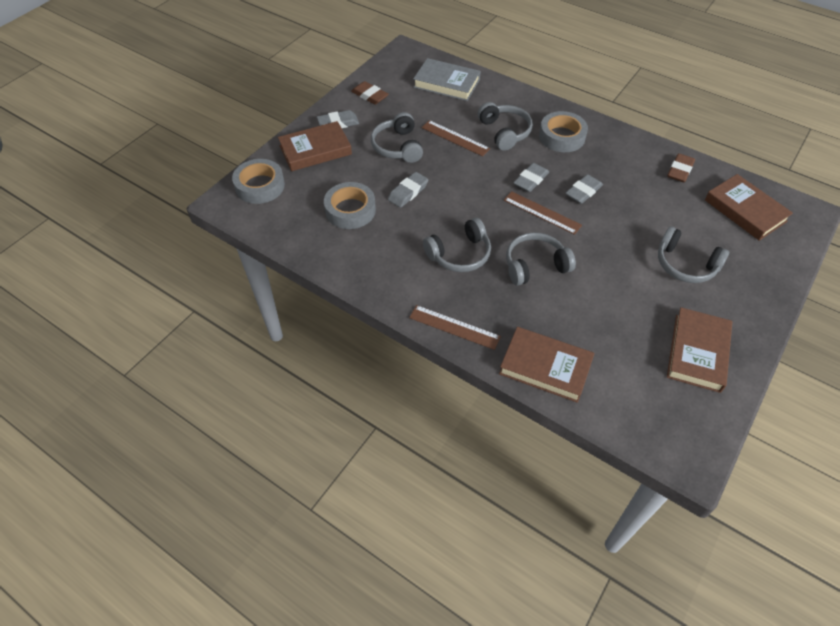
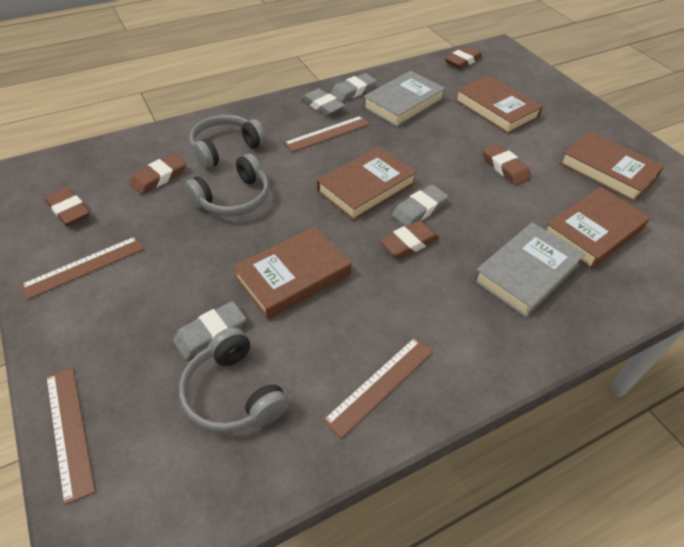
brown book: 4 -> 5
brown eraser: 2 -> 5
brown ruler: 3 -> 4
grey book: 1 -> 2
grey headphones: 5 -> 3
grey tape: 3 -> 0

